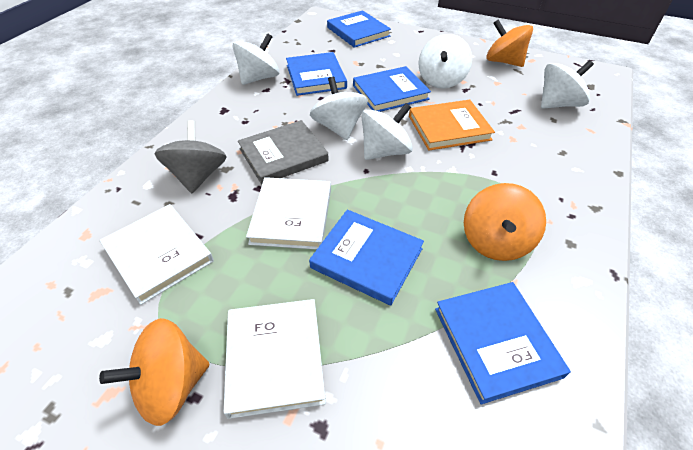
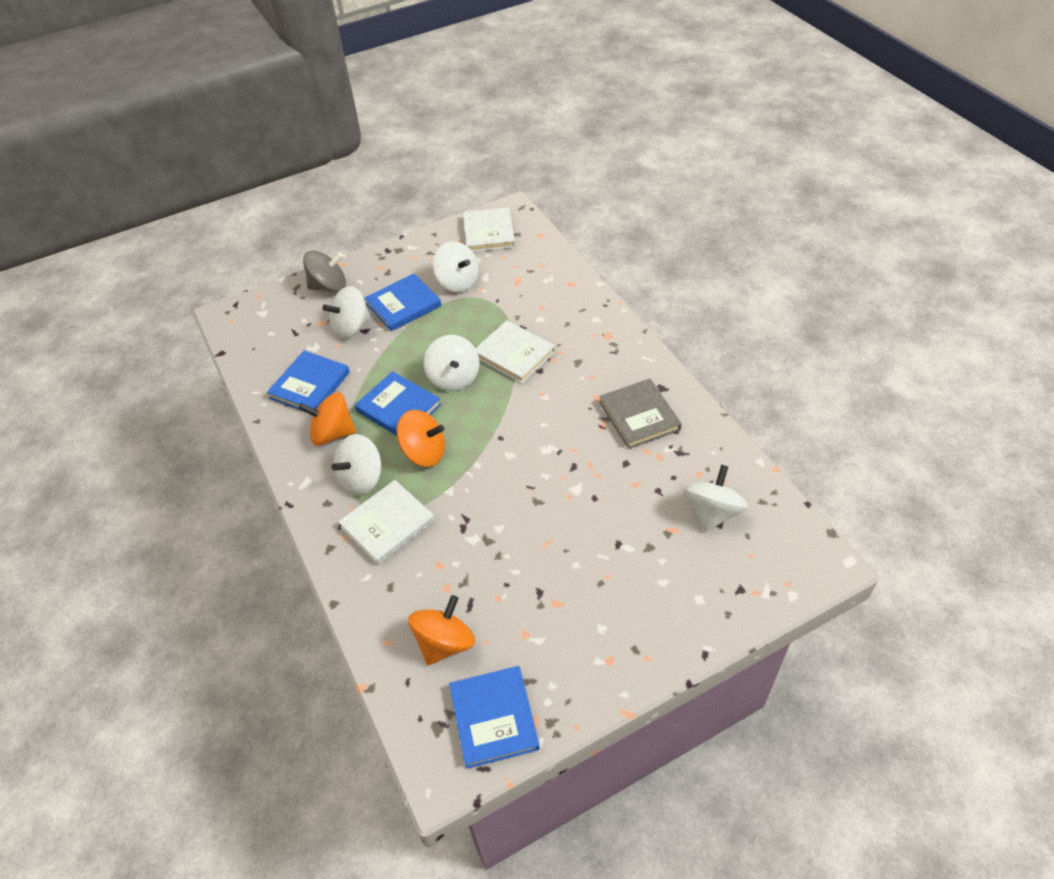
blue book: 5 -> 4
orange book: 1 -> 0

